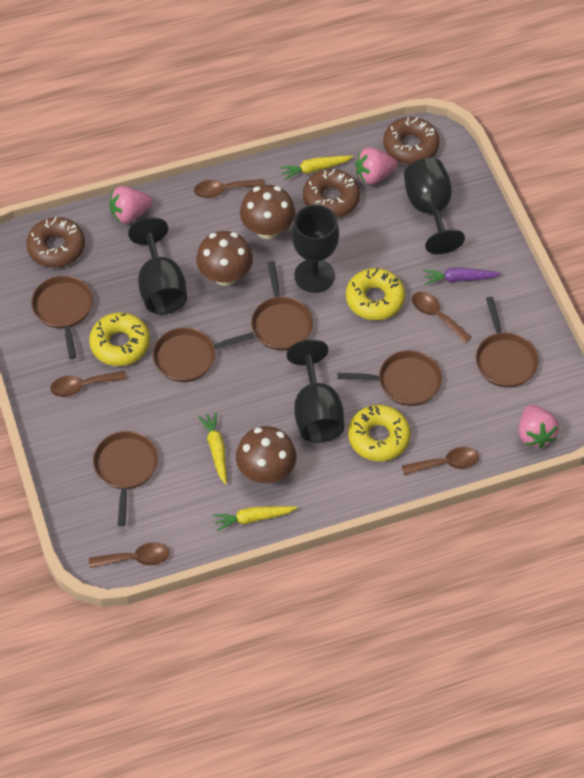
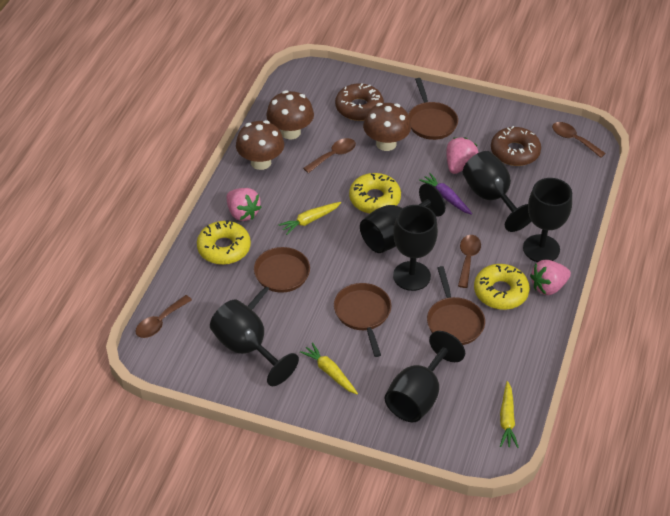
black goblet: 4 -> 6
brown donut: 3 -> 2
brown pan: 6 -> 4
brown spoon: 5 -> 4

